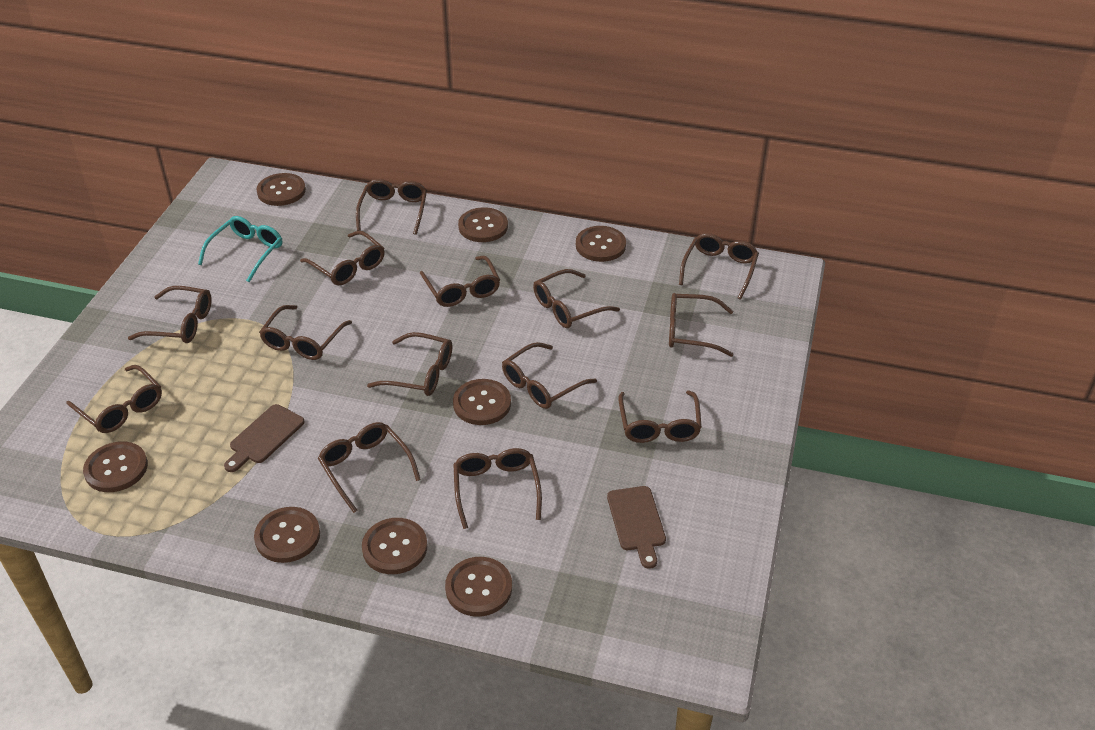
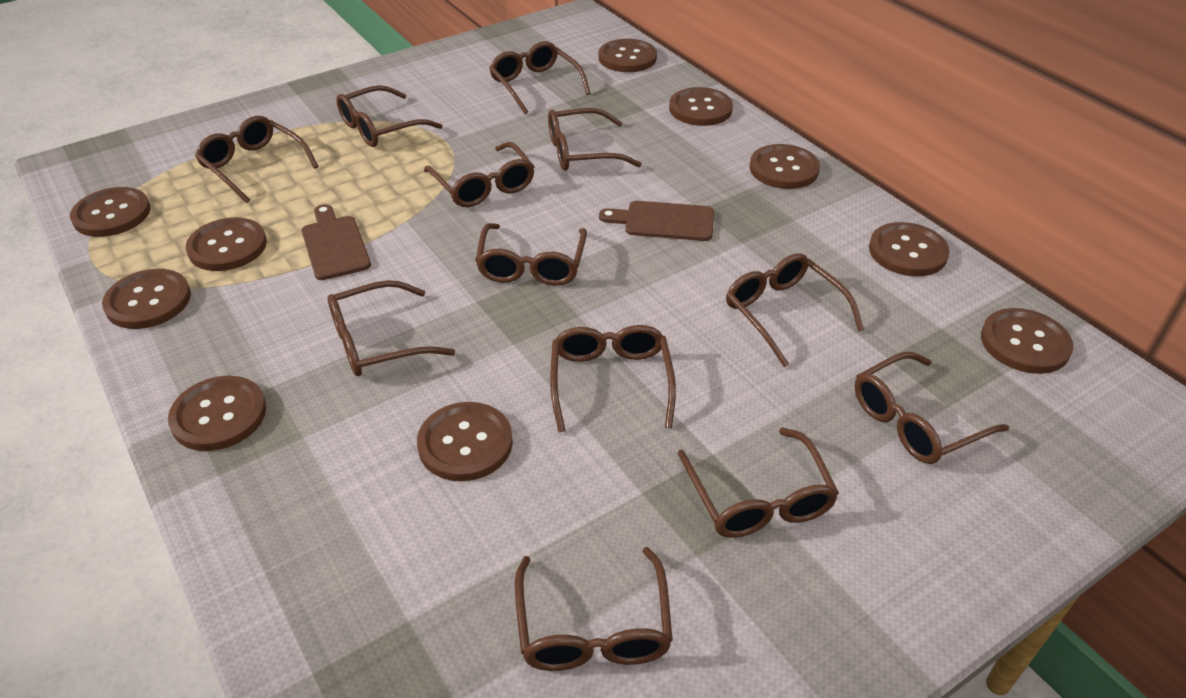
brown button: 8 -> 10
brown glasses: 14 -> 12
turquoise glasses: 1 -> 0

